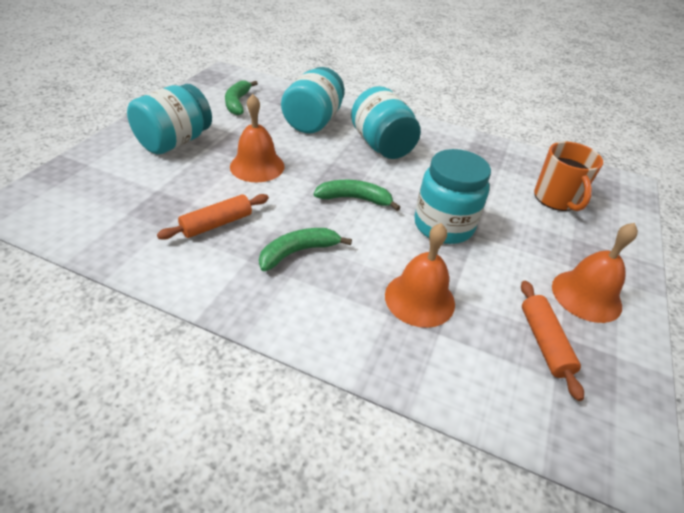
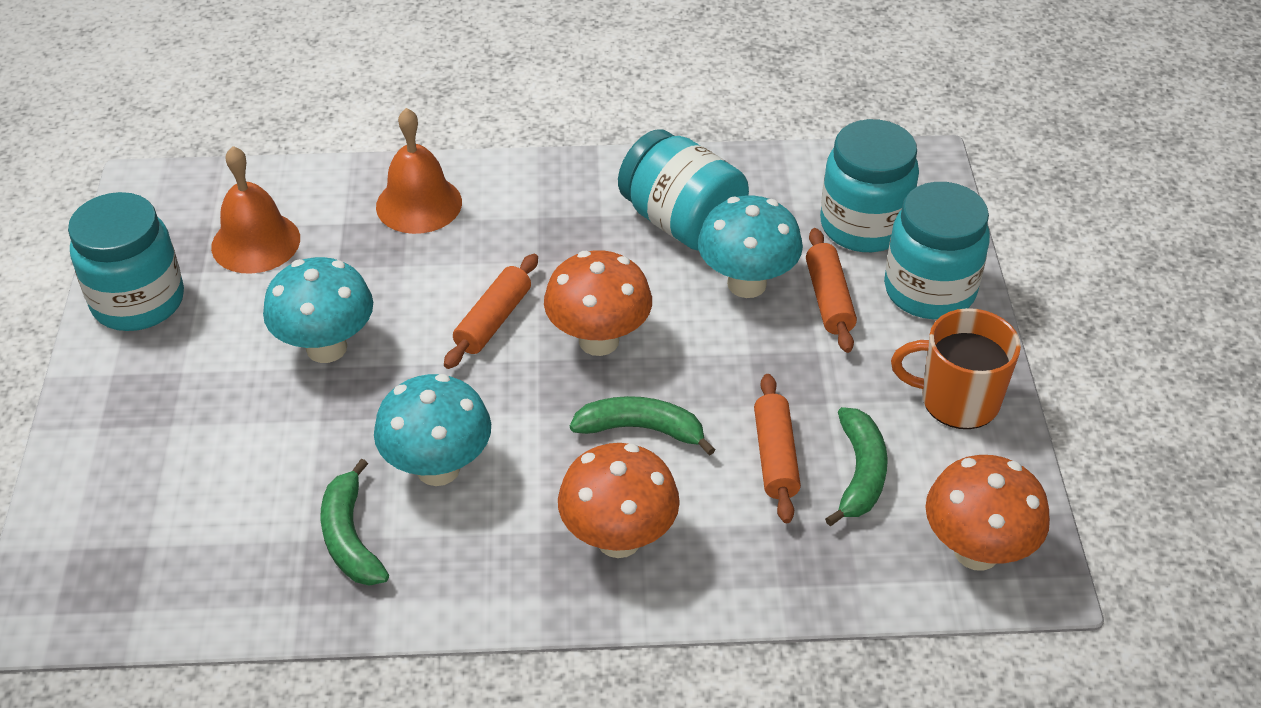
orange bell: 3 -> 2
orange mushroom: 0 -> 3
orange rolling pin: 2 -> 3
turquoise mushroom: 0 -> 3

